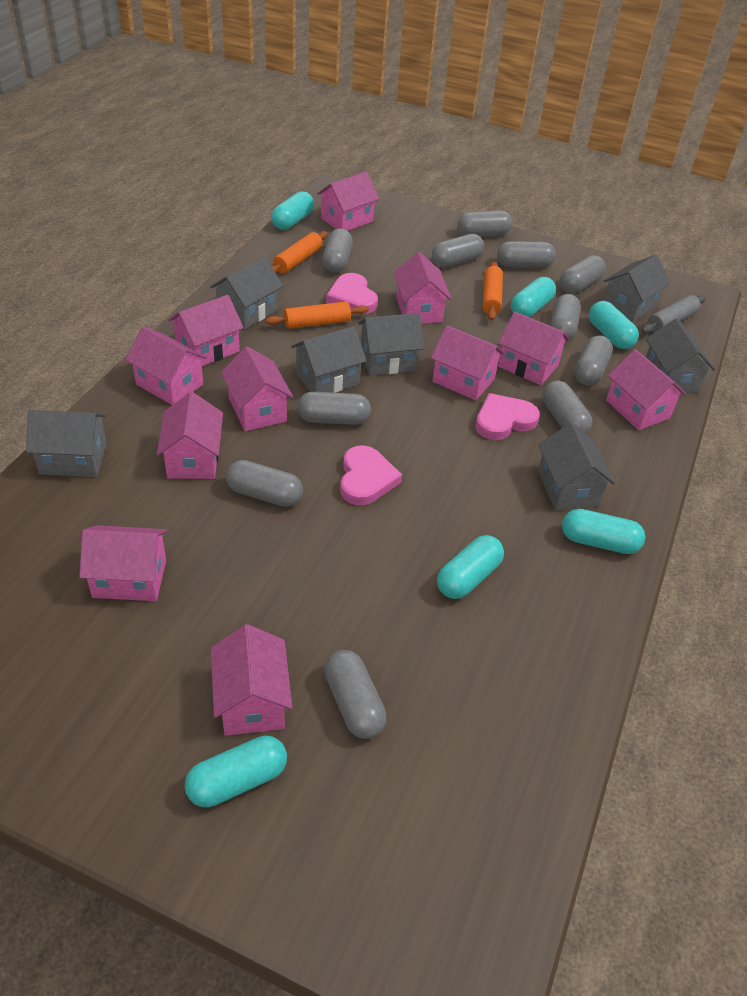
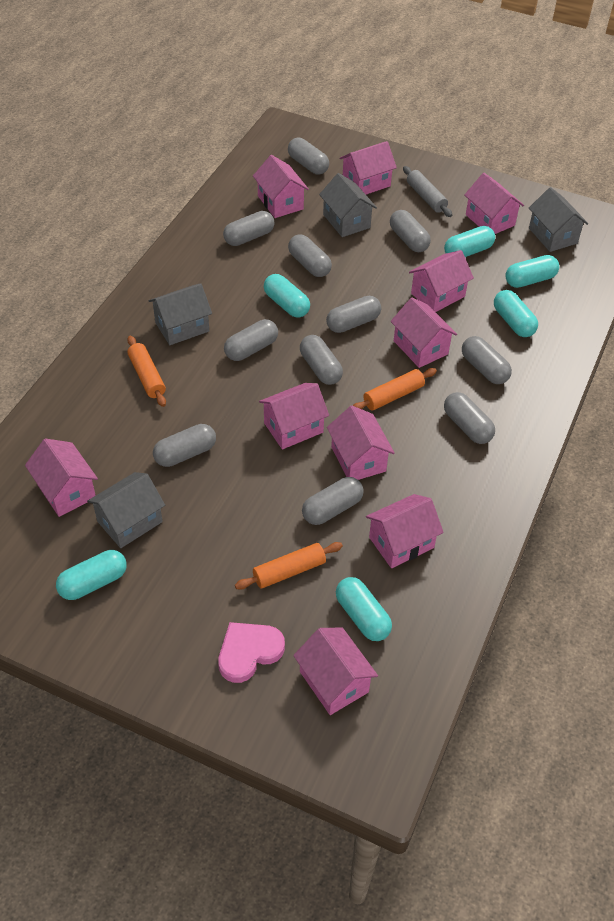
grey house: 7 -> 4
pink heart: 3 -> 1
pink house: 11 -> 10

